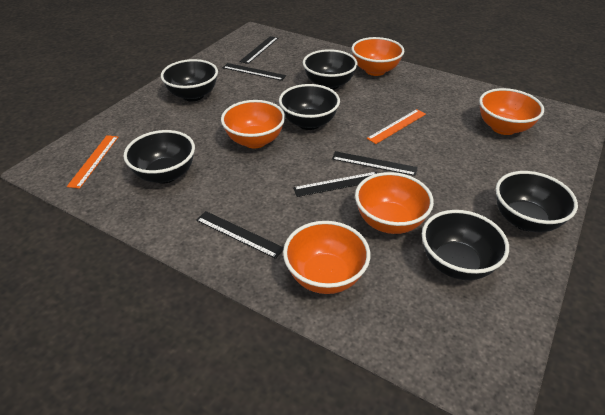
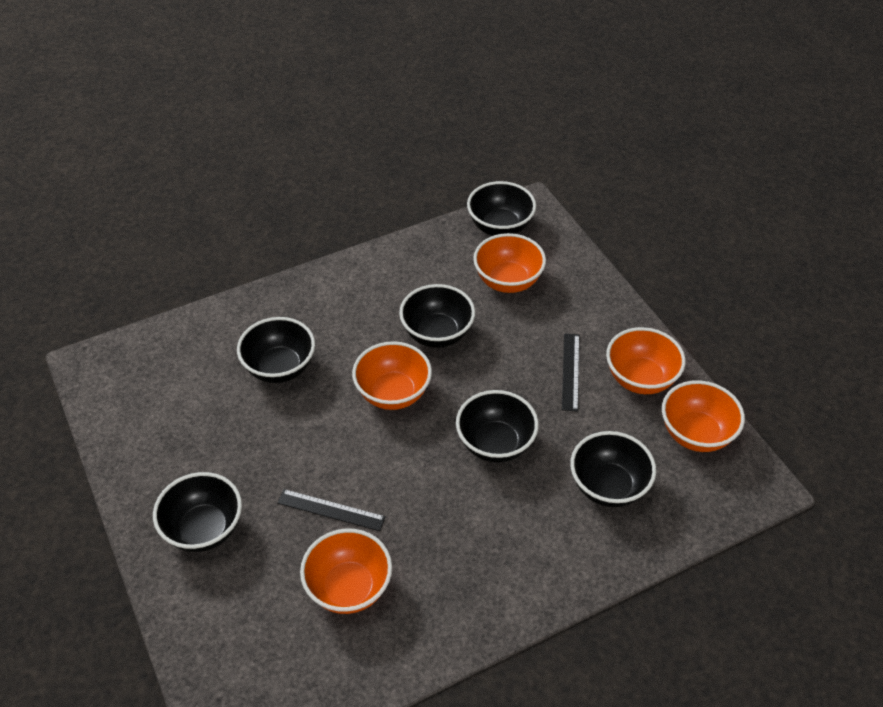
black ruler: 5 -> 2
orange ruler: 2 -> 0

